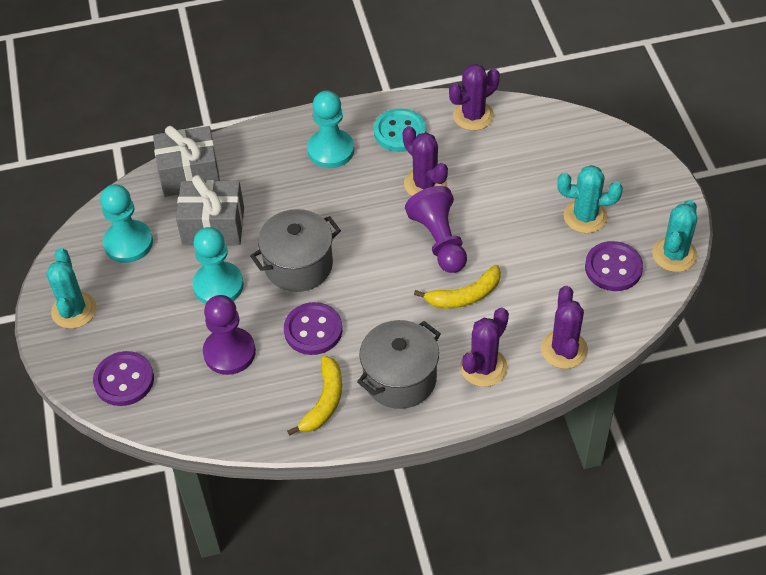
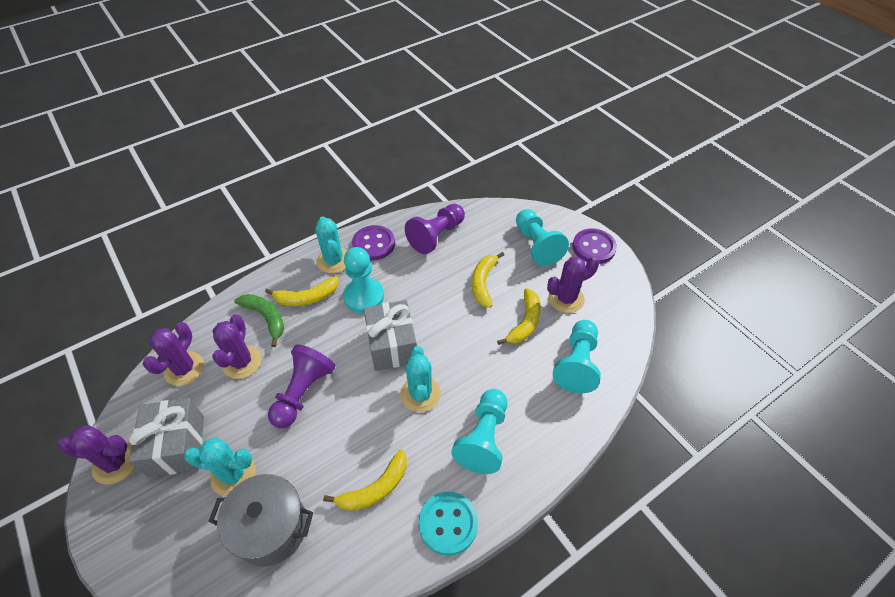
green banana: 0 -> 1
grey pot: 2 -> 1
purple button: 3 -> 2
turquoise pawn: 3 -> 4
yellow banana: 2 -> 4

